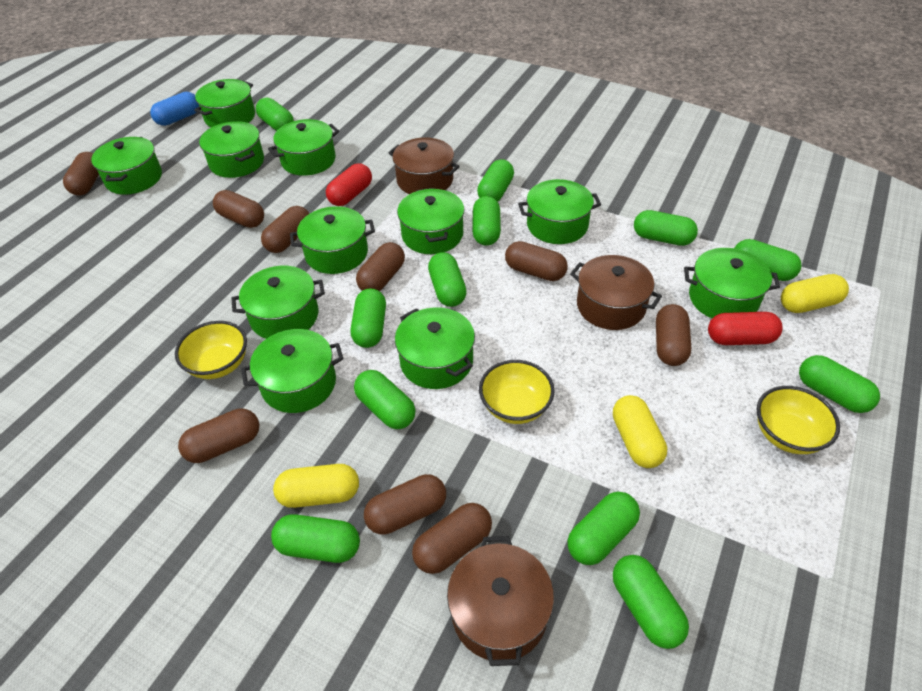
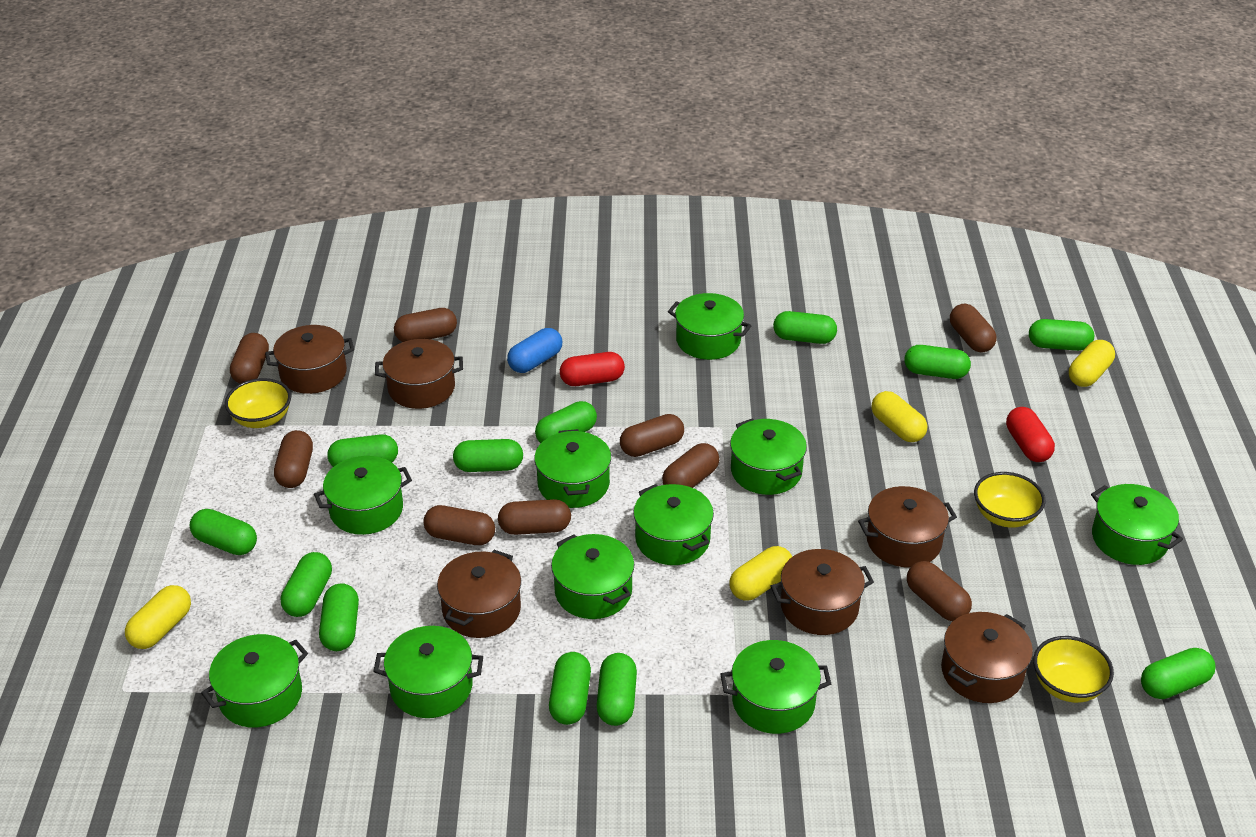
brown pot: 3 -> 6
green pot: 11 -> 10
yellow capsule: 3 -> 4

